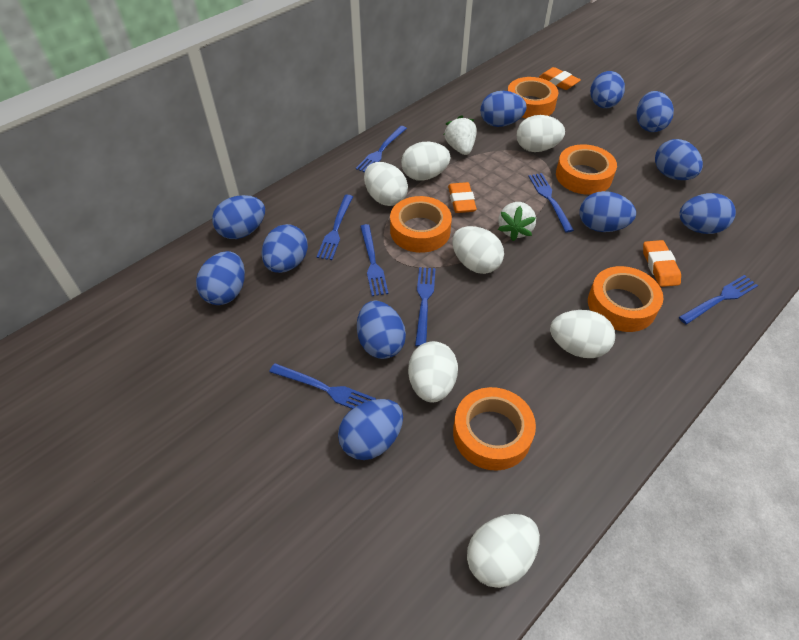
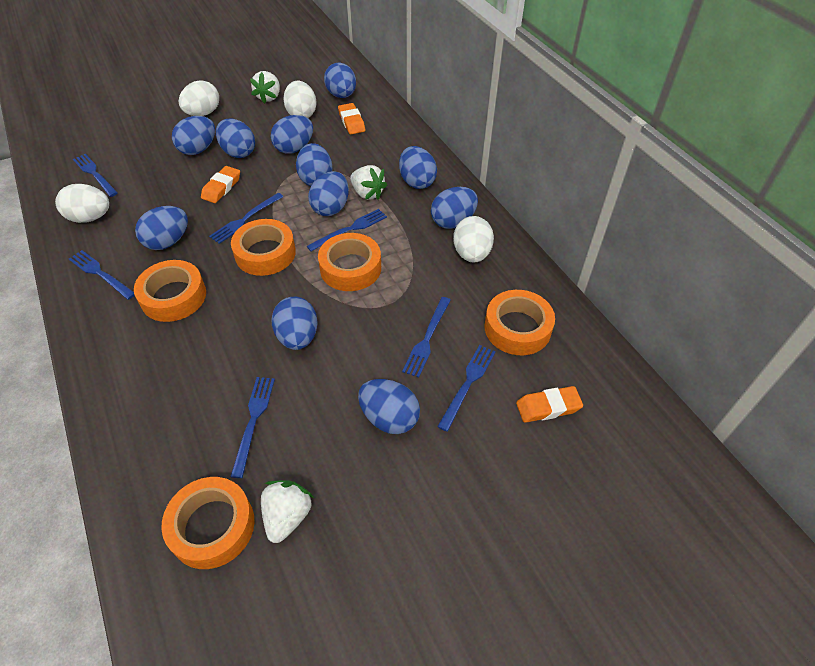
white egg: 7 -> 4
white strawberry: 2 -> 3

